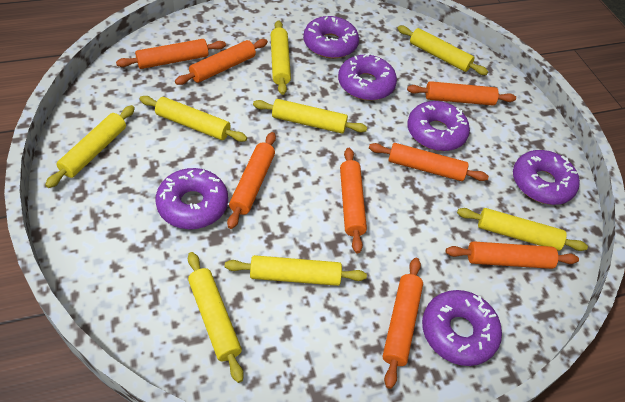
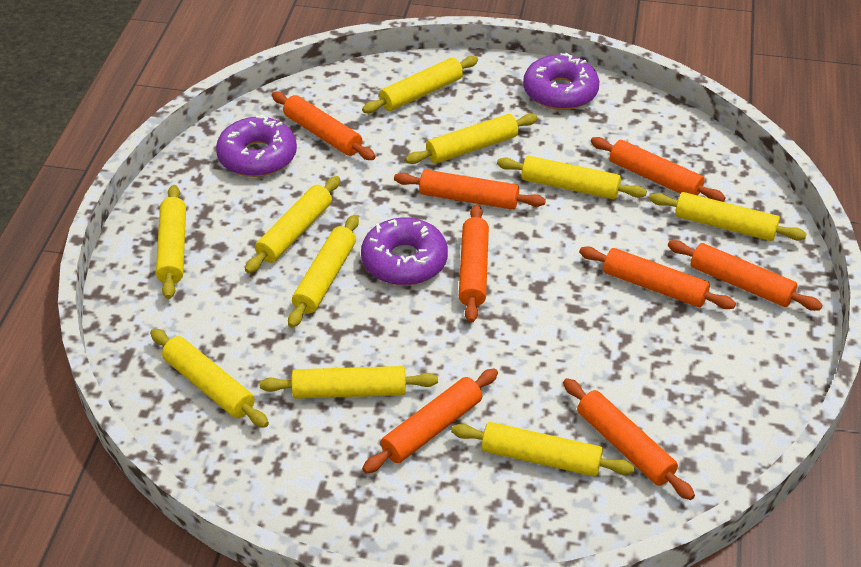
purple donut: 6 -> 3
yellow rolling pin: 8 -> 10

